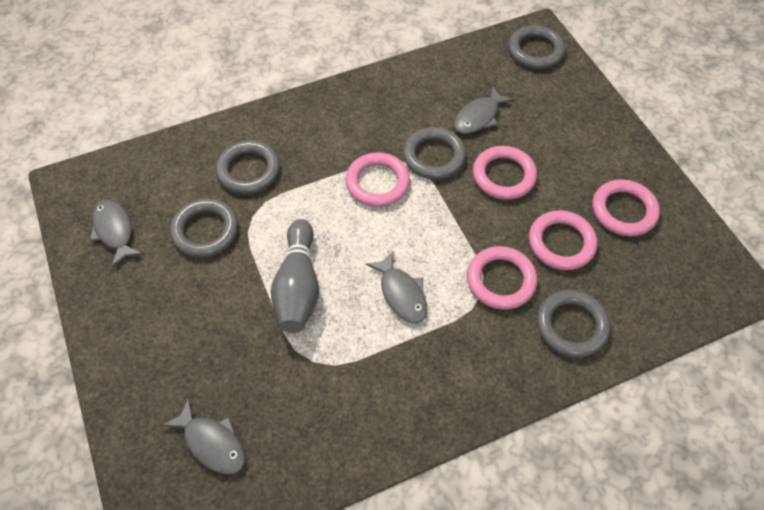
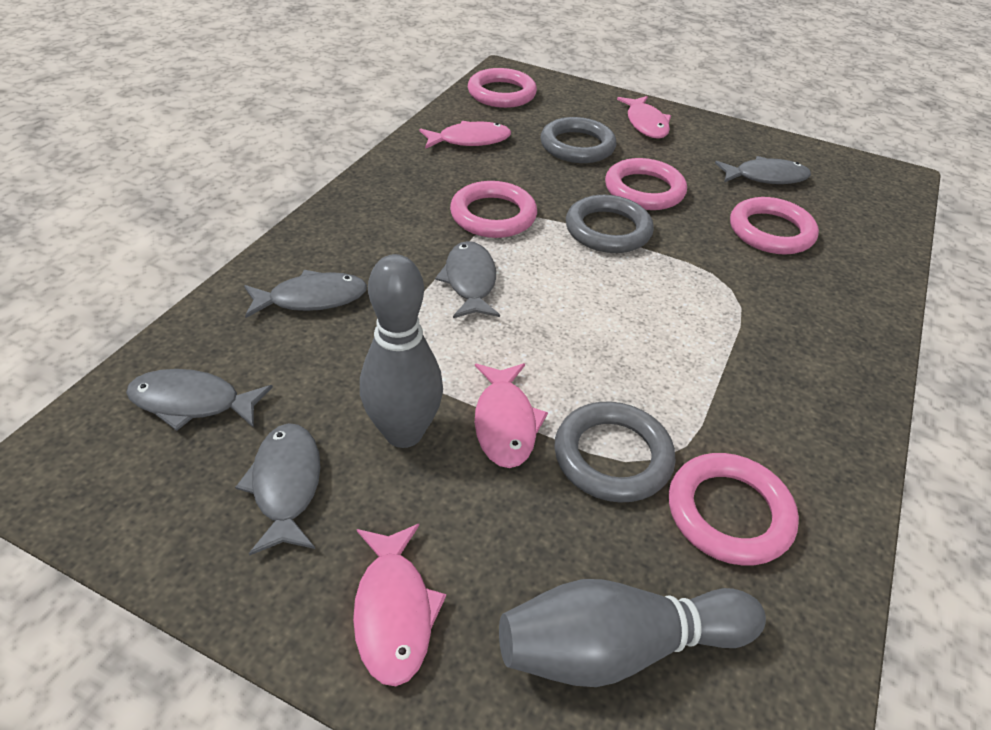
grey bowling pin: 1 -> 2
grey fish: 4 -> 5
grey ring: 5 -> 3
pink fish: 0 -> 4

